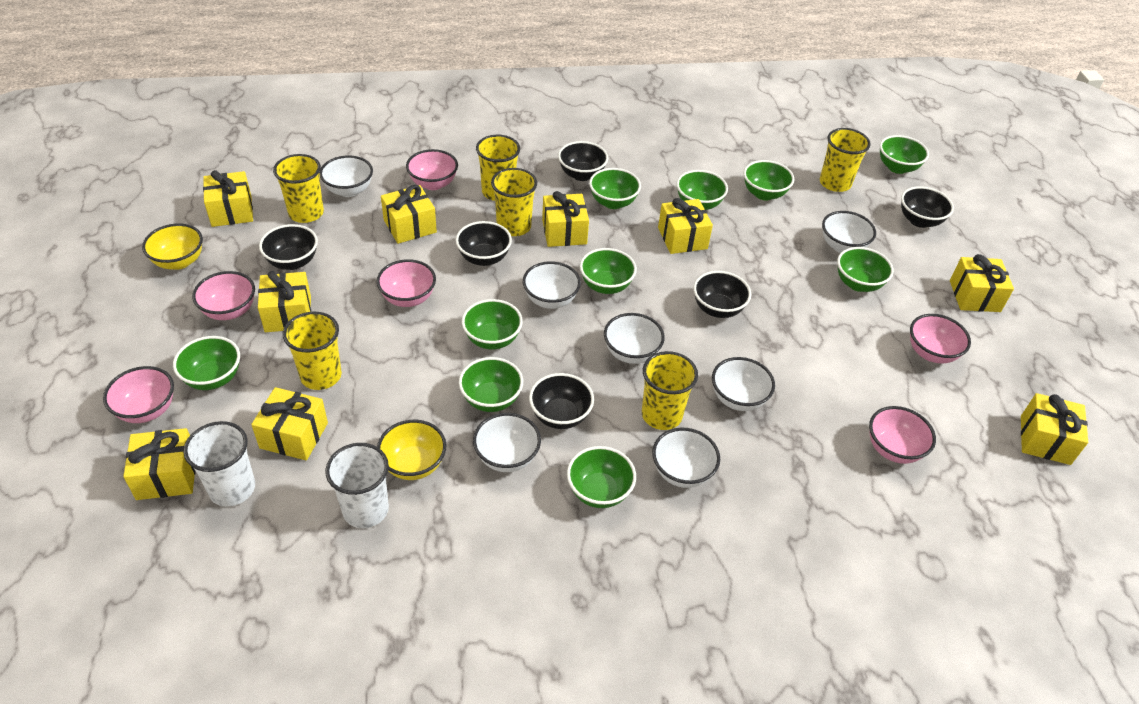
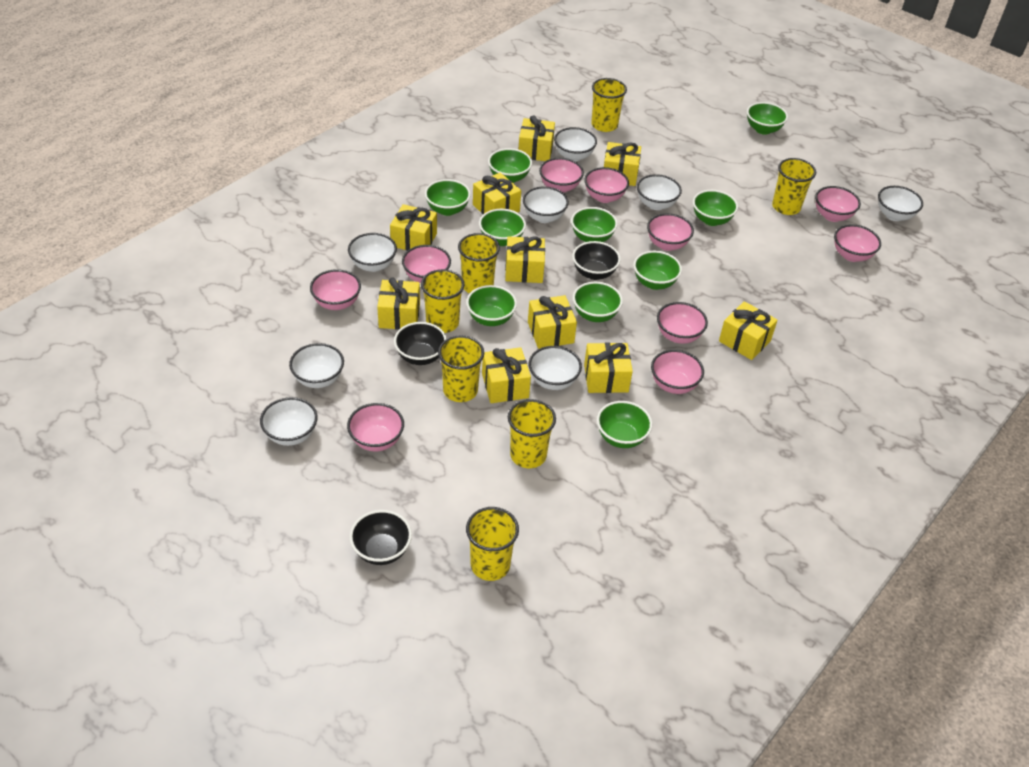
black bowl: 6 -> 3
pink bowl: 6 -> 10
white bowl: 7 -> 8
white cup: 2 -> 0
yellow bowl: 2 -> 0
yellow cup: 6 -> 7
yellow gift: 9 -> 10

